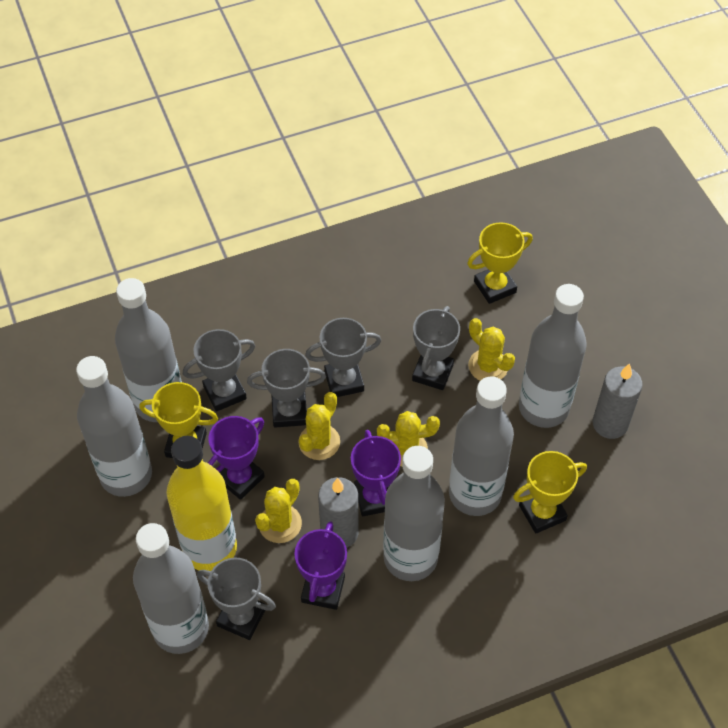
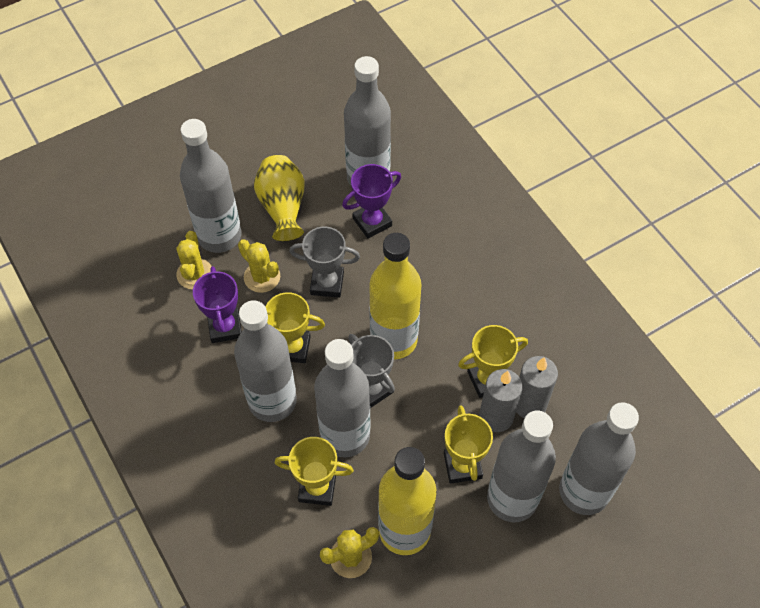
grey trophy: 5 -> 2
purple trophy: 3 -> 2
yellow bottle: 1 -> 2
yellow cactus: 4 -> 3
yellow trophy: 3 -> 4
yellow vase: 0 -> 1

